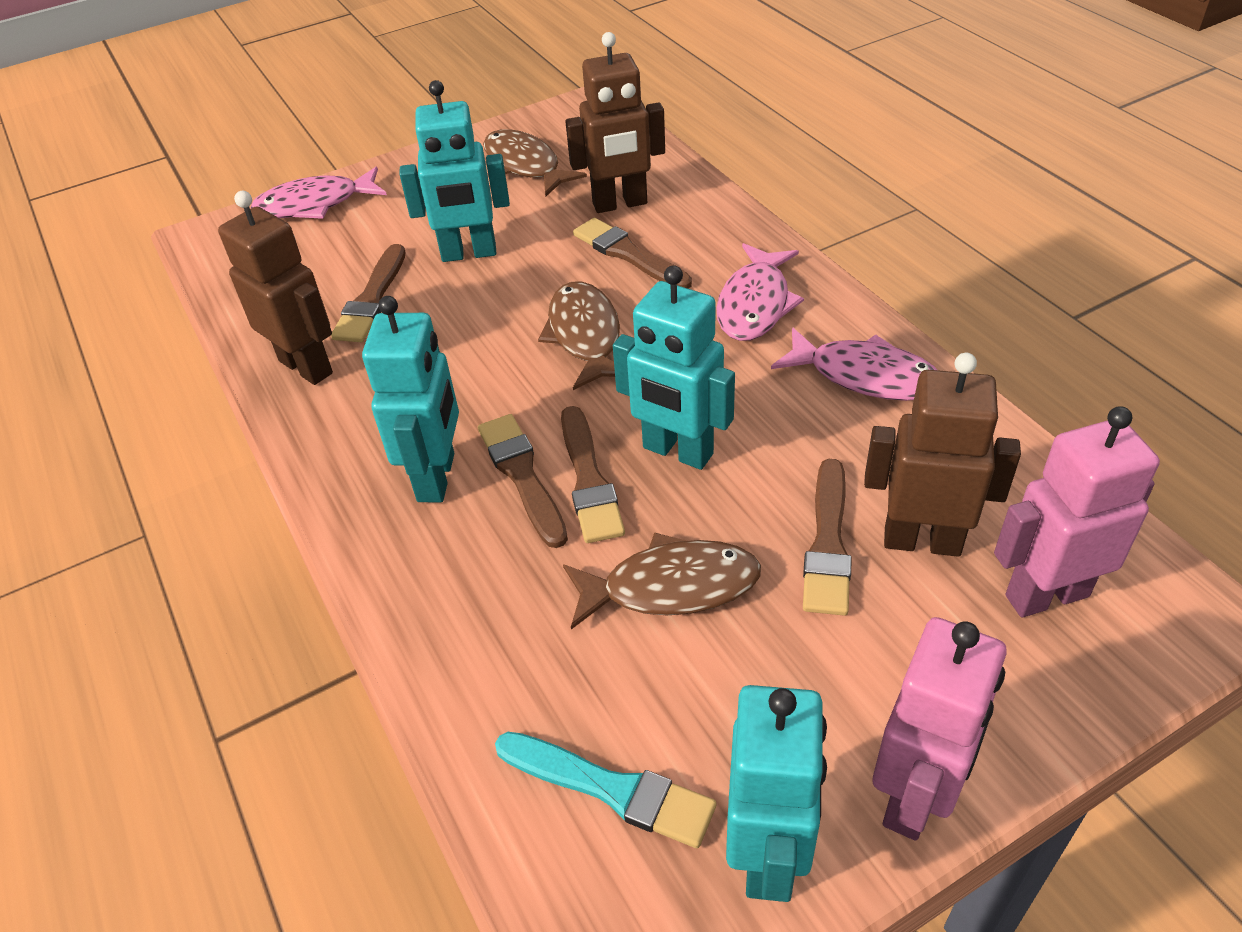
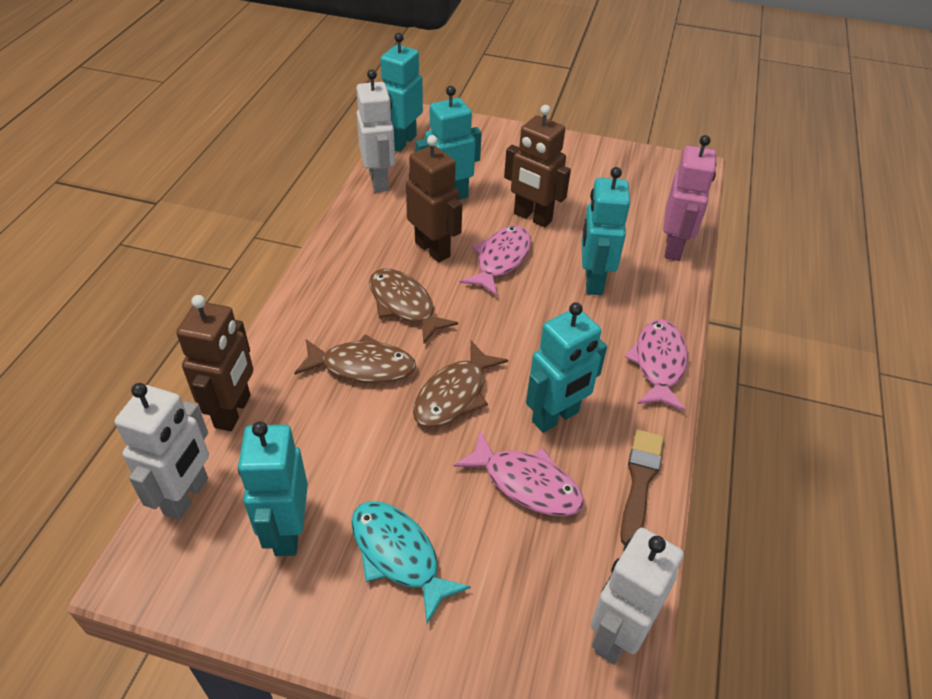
brown brush: 5 -> 1
pink robot: 2 -> 1
turquoise brush: 1 -> 0
turquoise fish: 0 -> 1
turquoise robot: 4 -> 5
white robot: 0 -> 3

